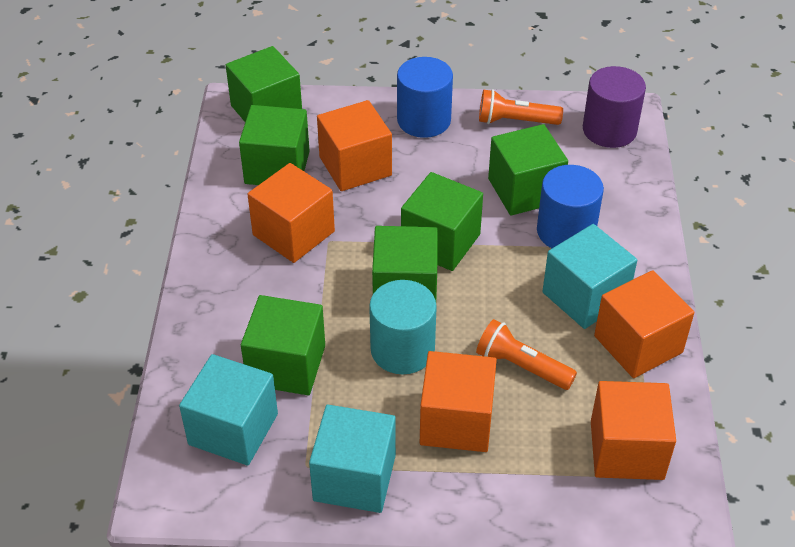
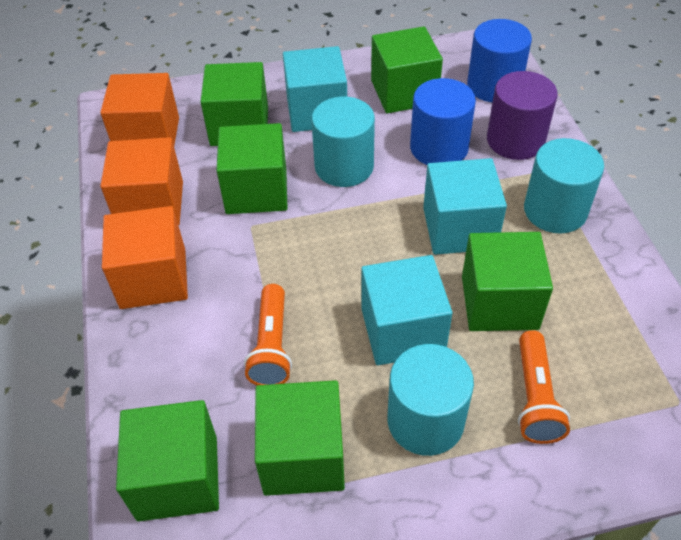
orange cube: 5 -> 3
turquoise cylinder: 1 -> 3

